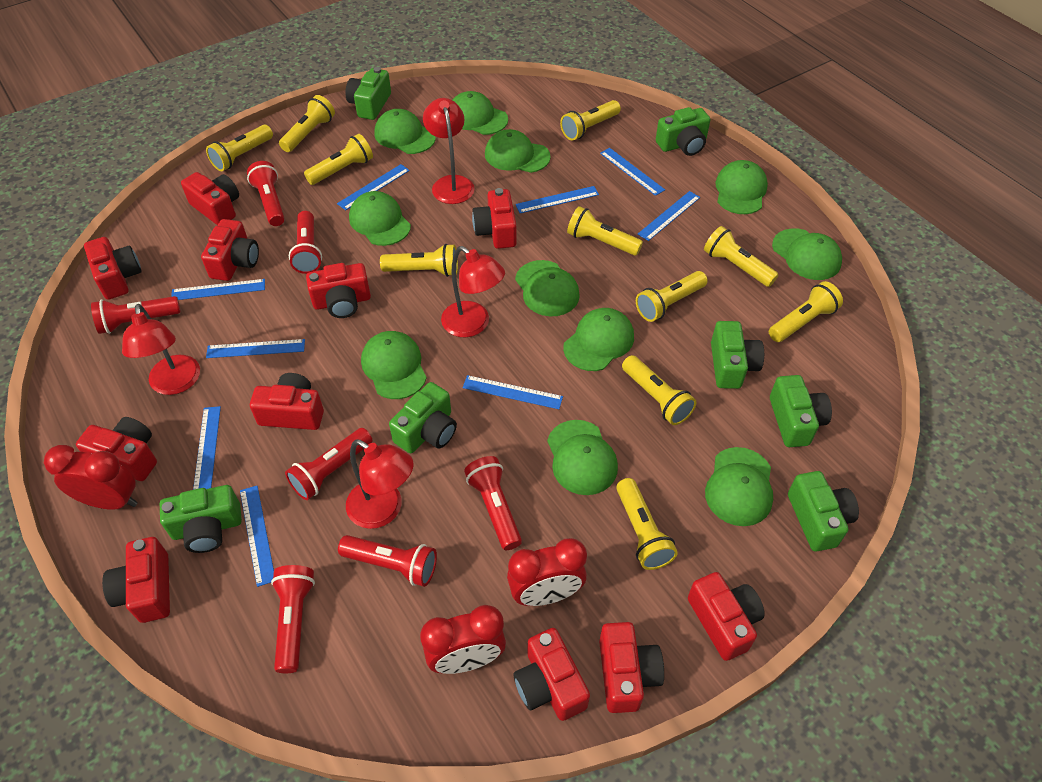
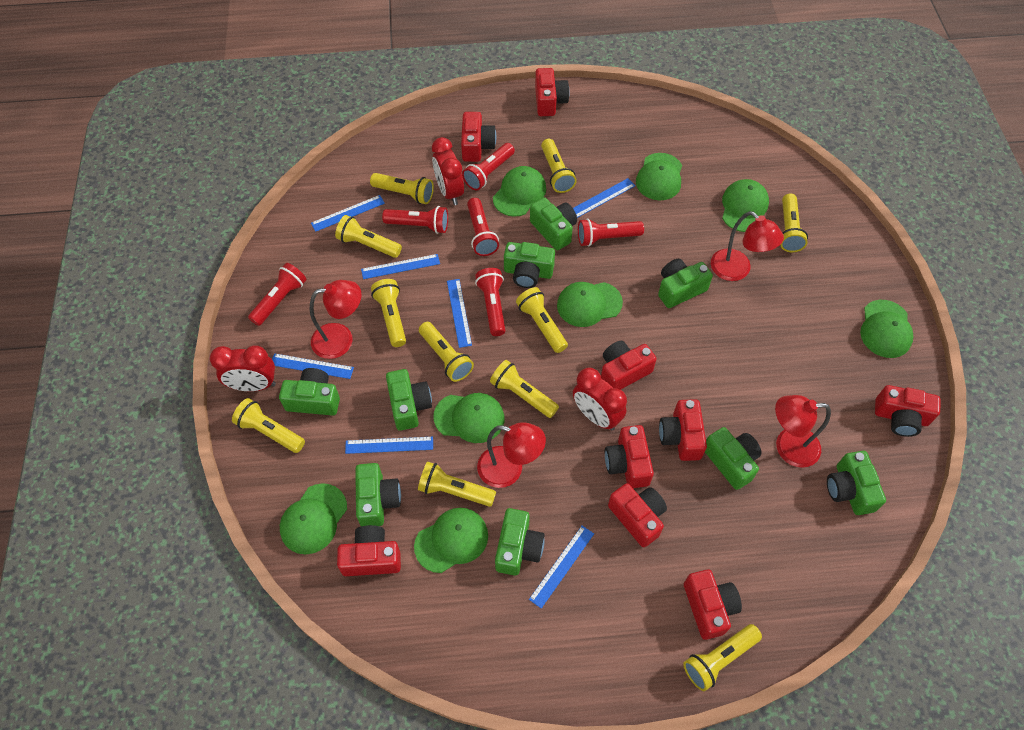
blue ruler: 9 -> 7
green camera: 7 -> 9
green cap: 11 -> 8
red camera: 11 -> 9
red flashlight: 7 -> 6

